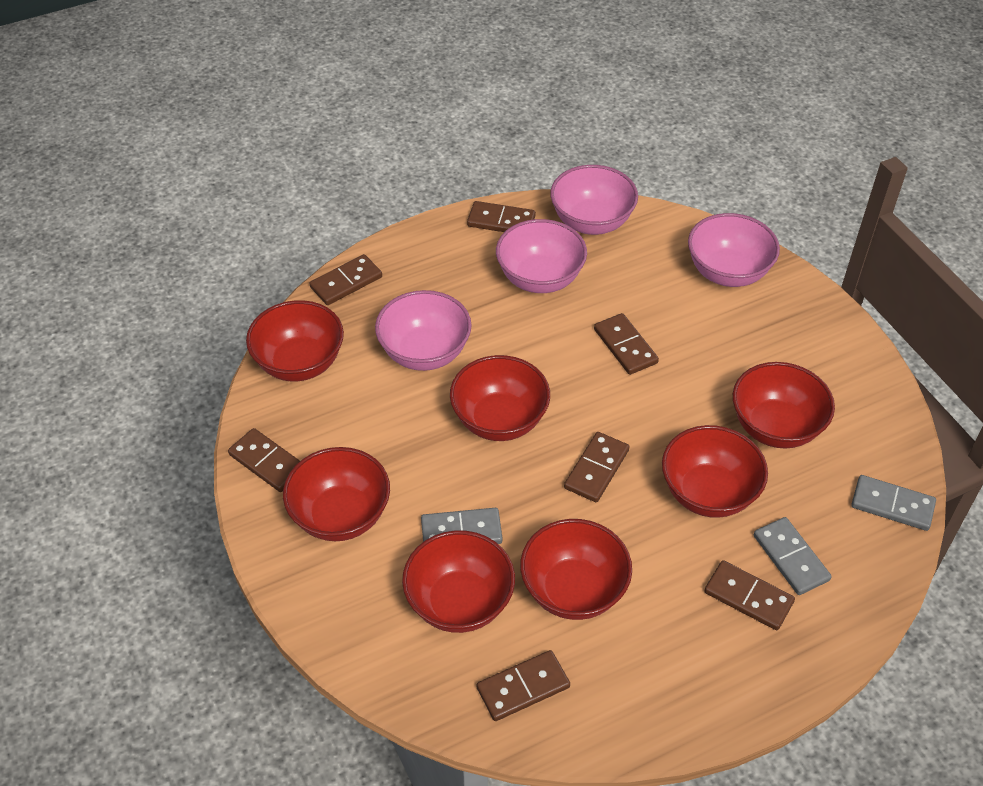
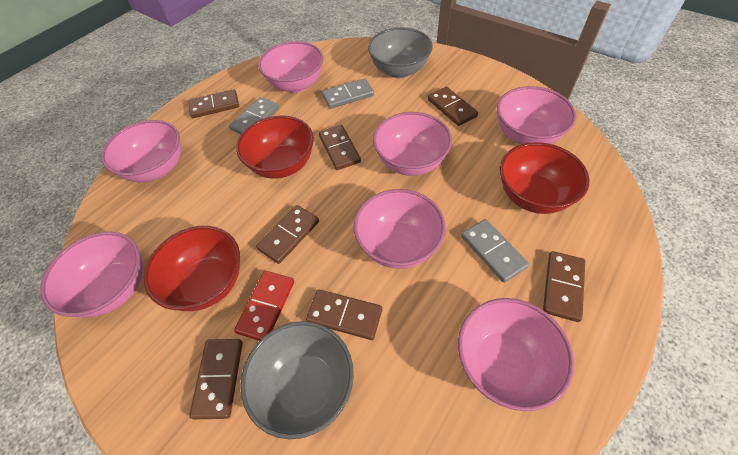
grey bowl: 0 -> 2
pink bowl: 4 -> 7
red bowl: 7 -> 3
red domino: 0 -> 1

